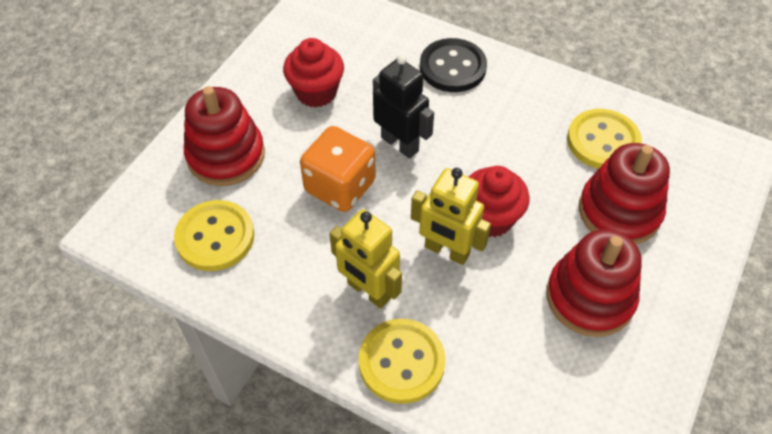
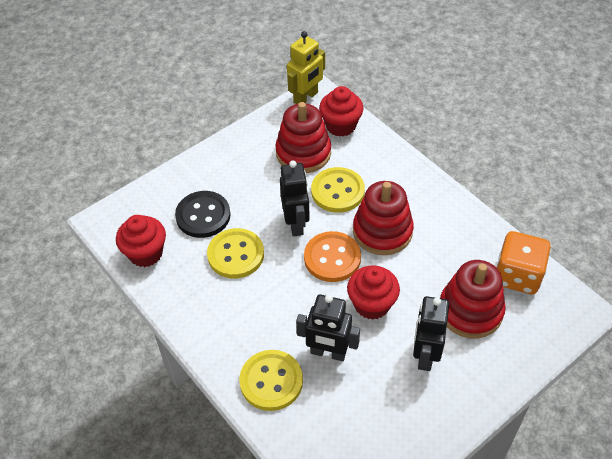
black robot: 1 -> 3
orange button: 0 -> 1
red cupcake: 2 -> 3
yellow robot: 2 -> 1

